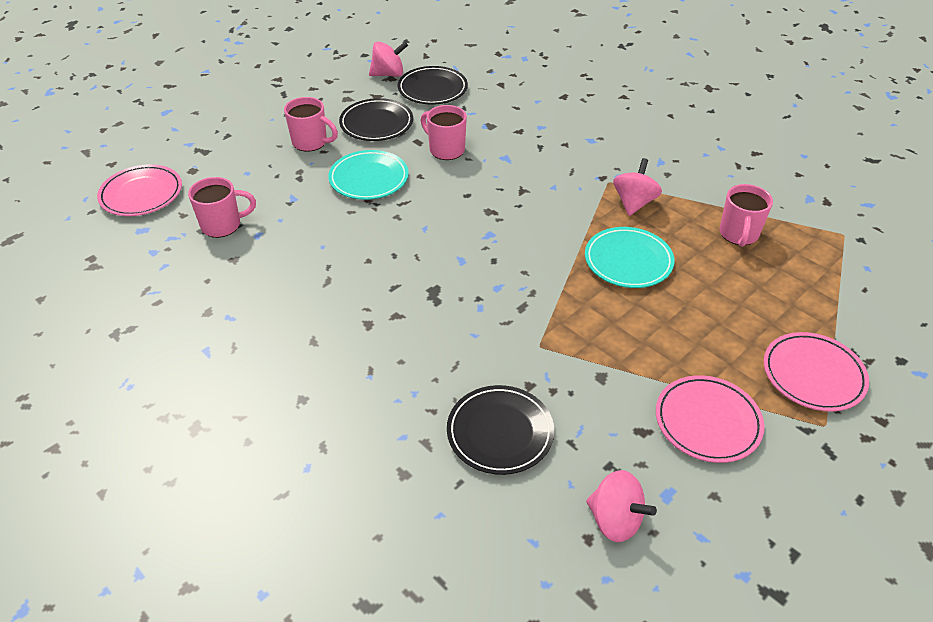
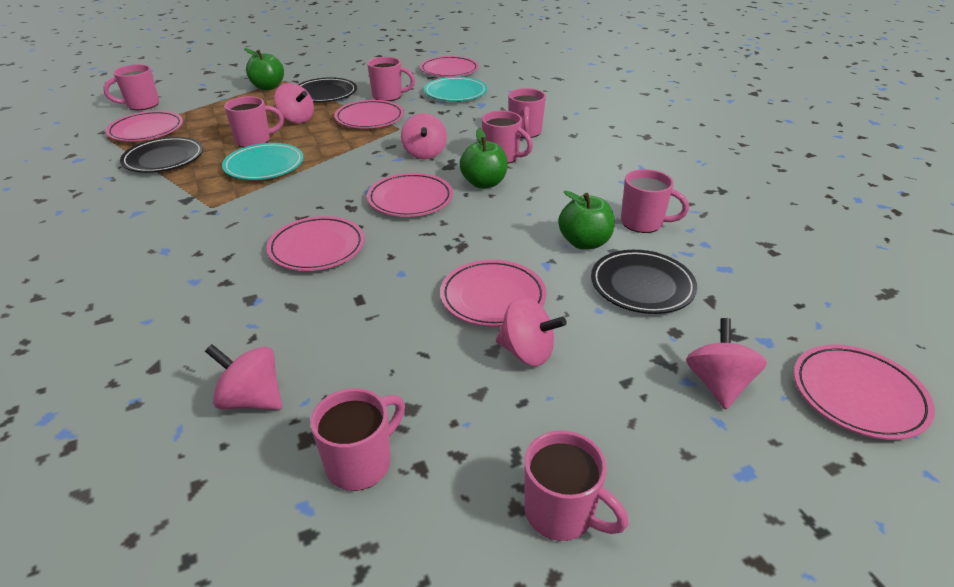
green apple: 0 -> 3
pink mug: 4 -> 8
pink plate: 3 -> 7
pink spinning top: 3 -> 5

